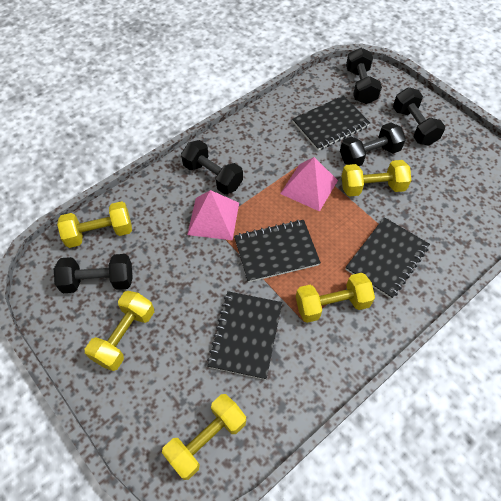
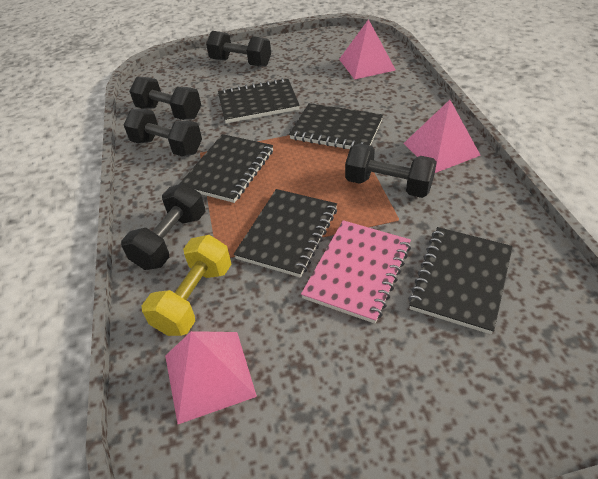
black notebook: 4 -> 5
pink notebook: 0 -> 1
pink pyramid: 2 -> 3
yellow dumbbell: 5 -> 1

